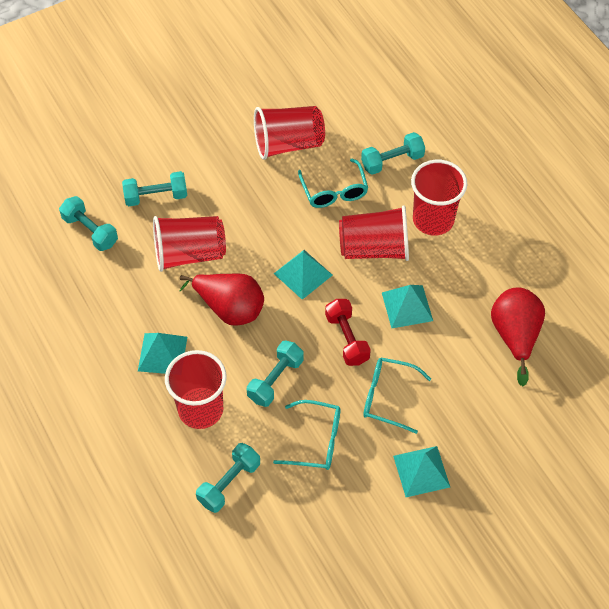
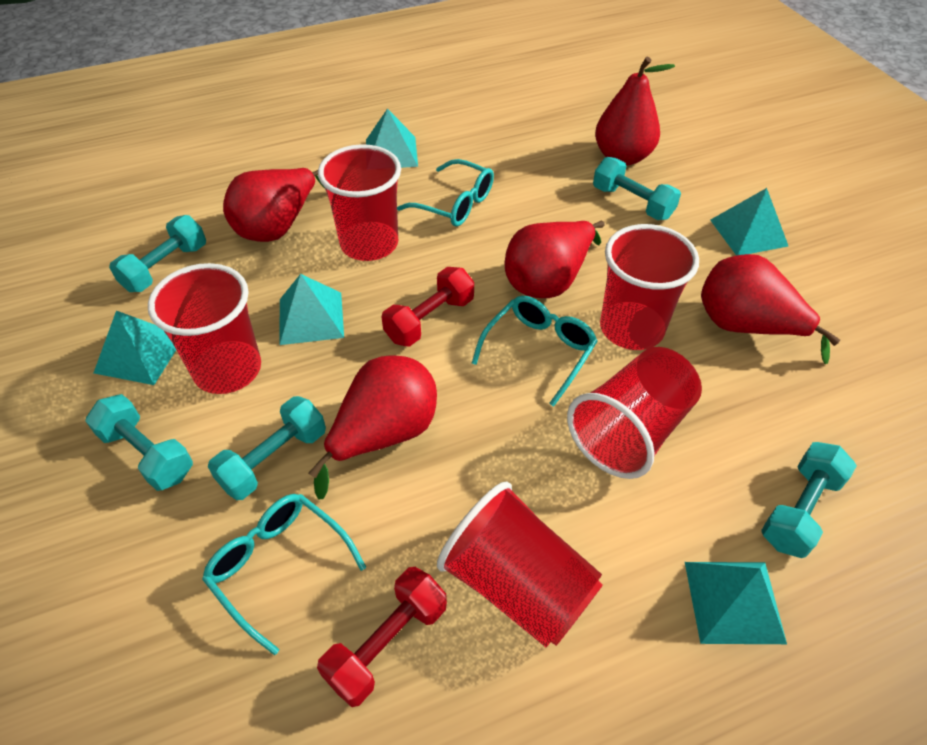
red dumbbell: 1 -> 2
red pear: 2 -> 5
turquoise pyramid: 4 -> 5

